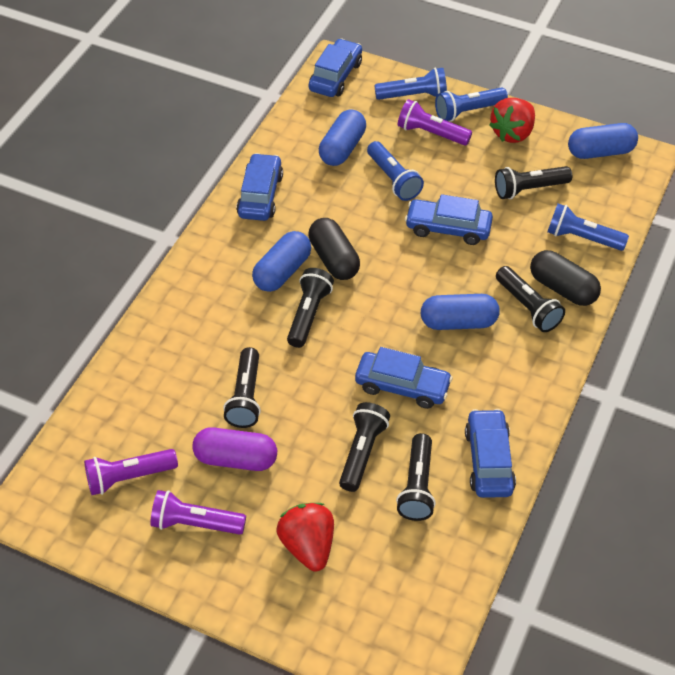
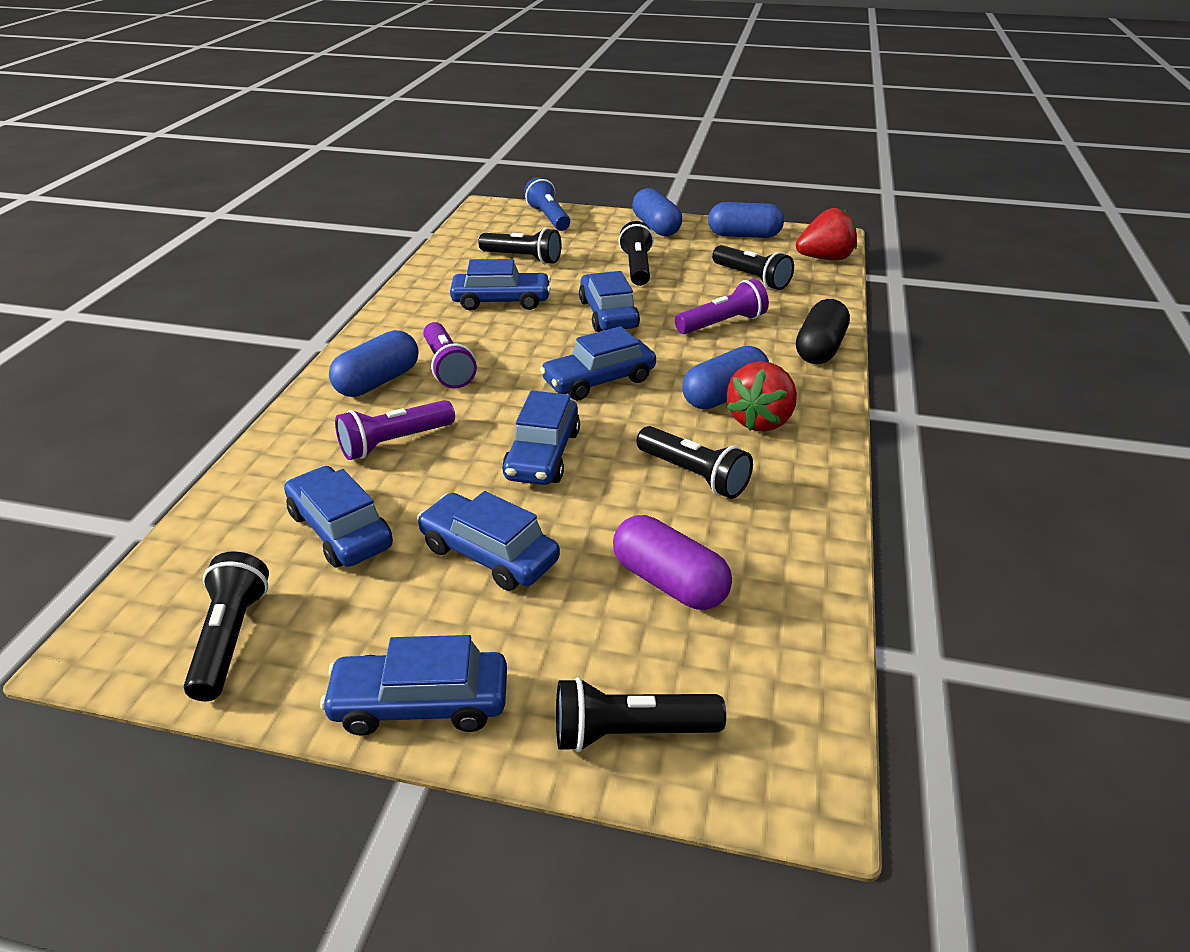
black capsule: 2 -> 1
blue car: 5 -> 7
blue flashlight: 4 -> 1

